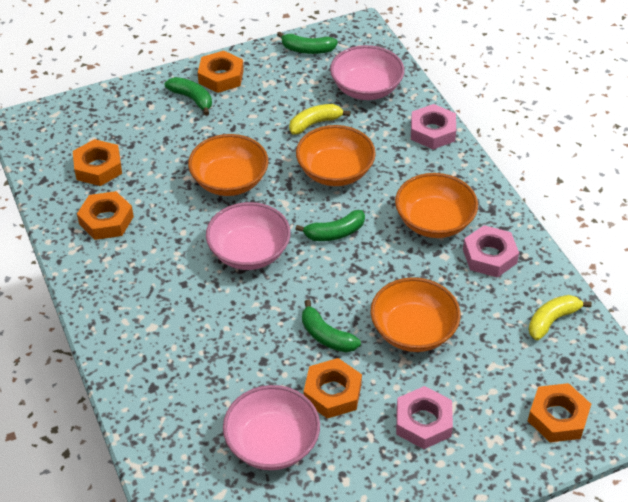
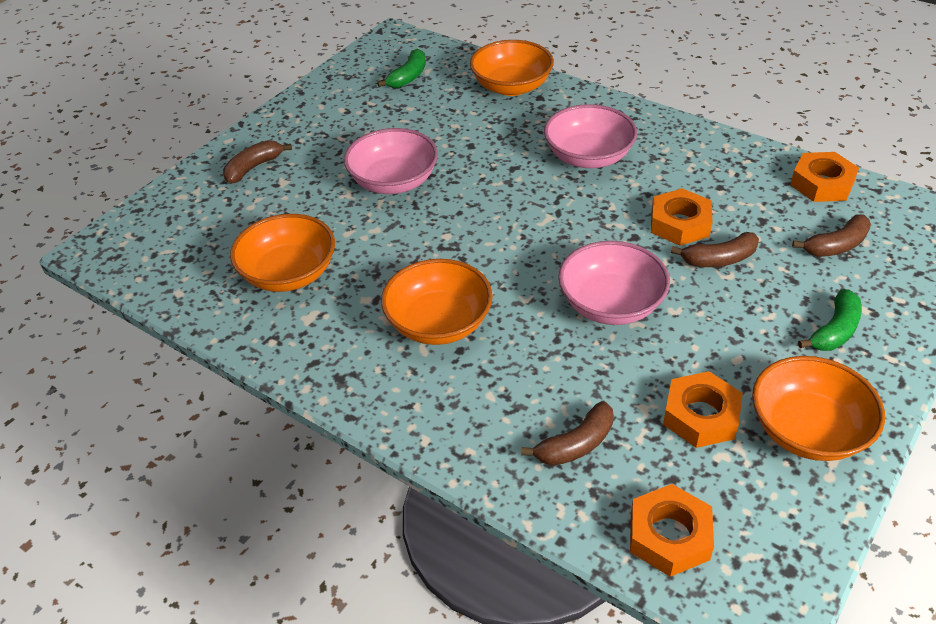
brown banana: 0 -> 4
green banana: 4 -> 2
orange nut: 5 -> 4
pink nut: 3 -> 0
yellow banana: 2 -> 0

